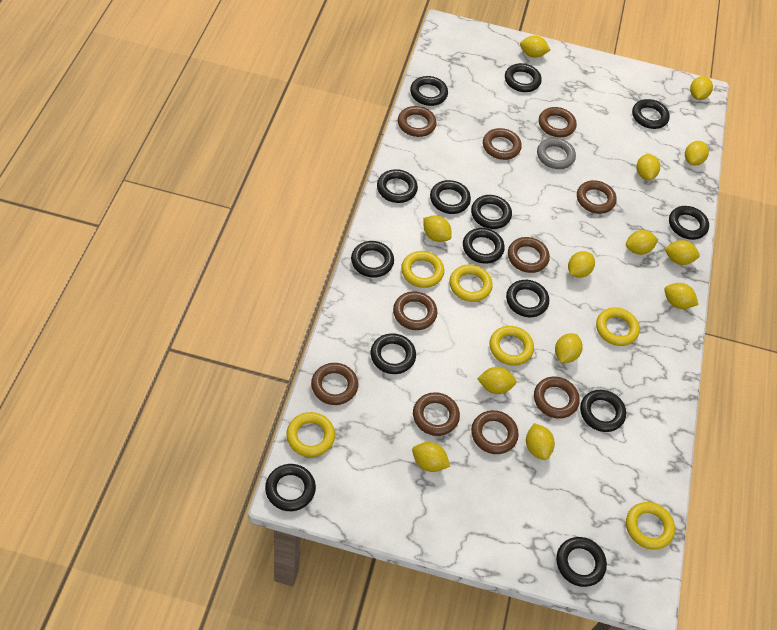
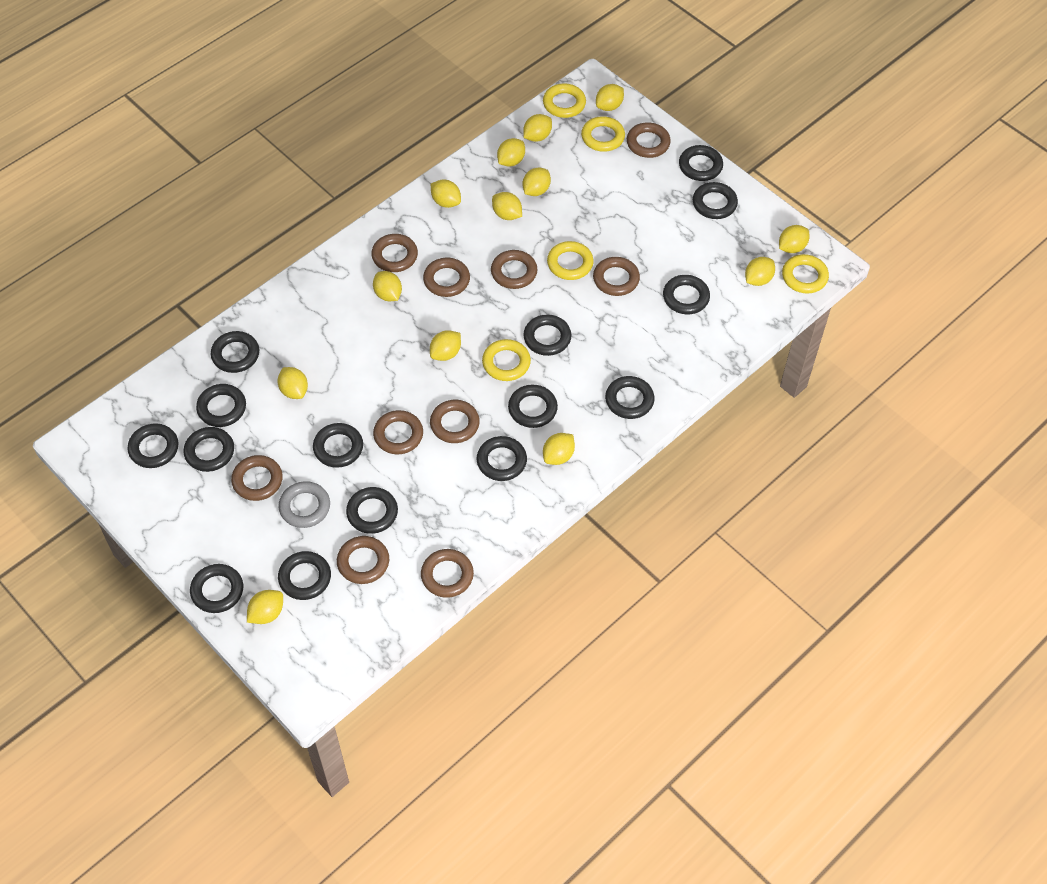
black ring: 14 -> 15
yellow ring: 6 -> 5

